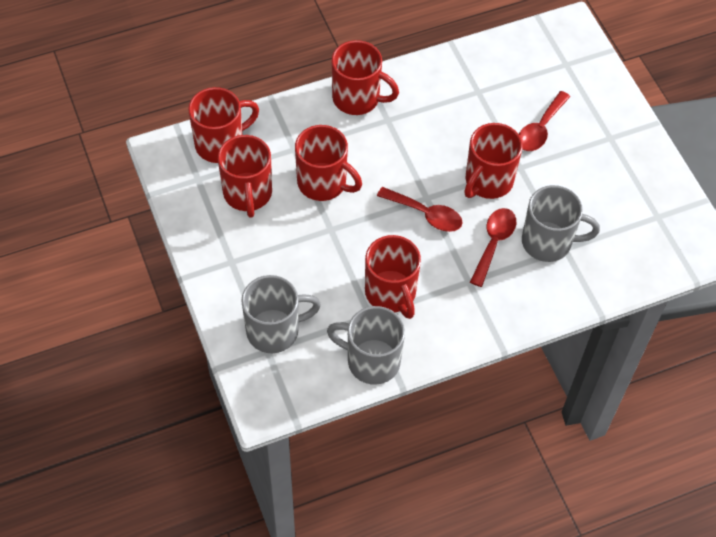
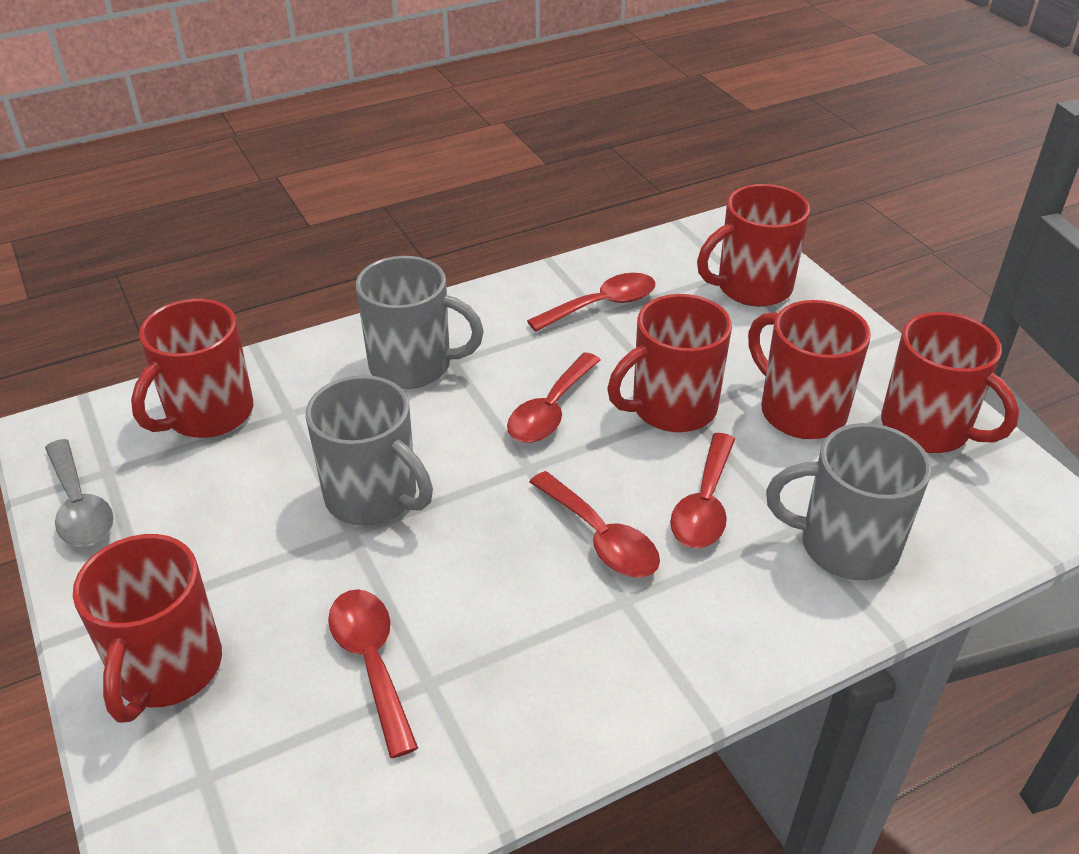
grey spoon: 0 -> 1
red spoon: 3 -> 5

